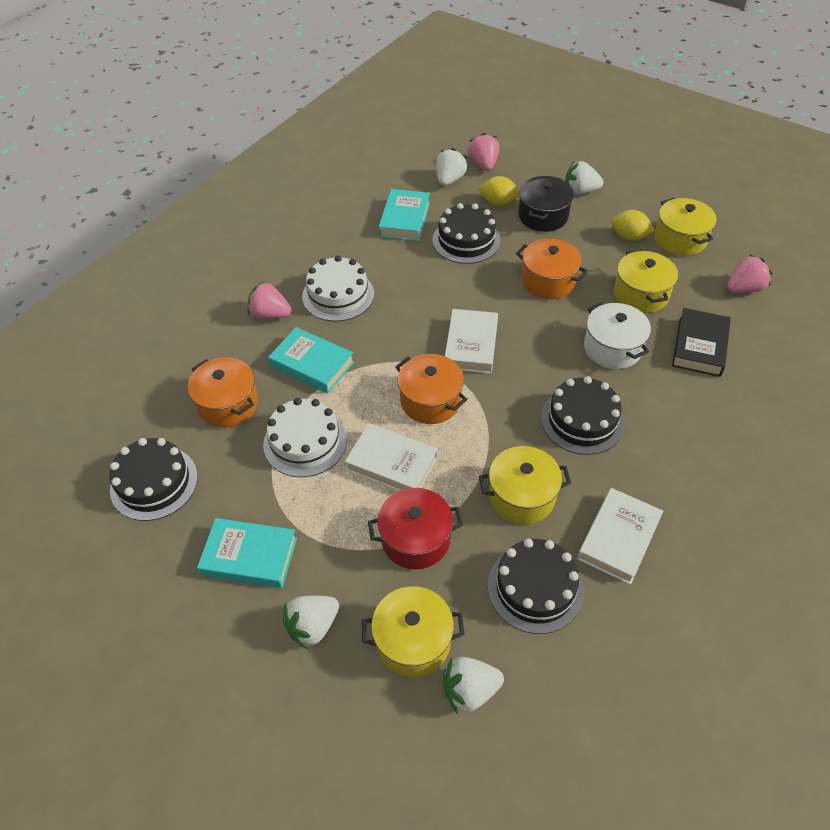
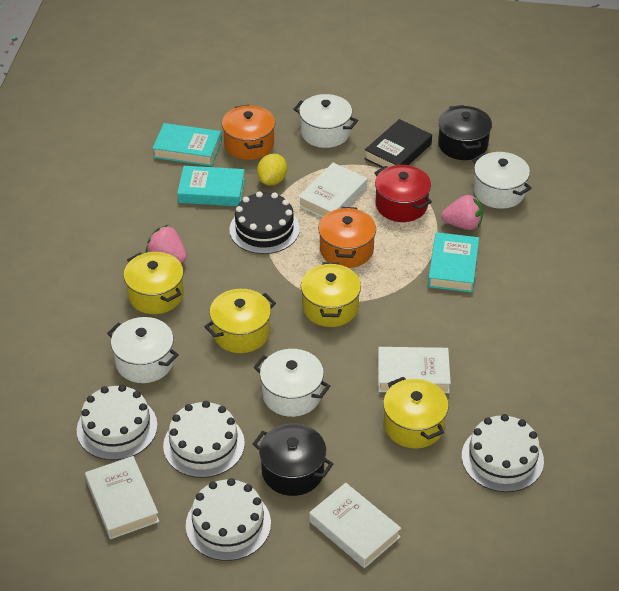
black cake: 4 -> 1
black pot: 1 -> 2
orange pot: 3 -> 2
pink strawberry: 3 -> 2
white book: 3 -> 4
white cake: 2 -> 4
white pot: 1 -> 4
white strawberry: 4 -> 0
yellow lemon: 2 -> 1

